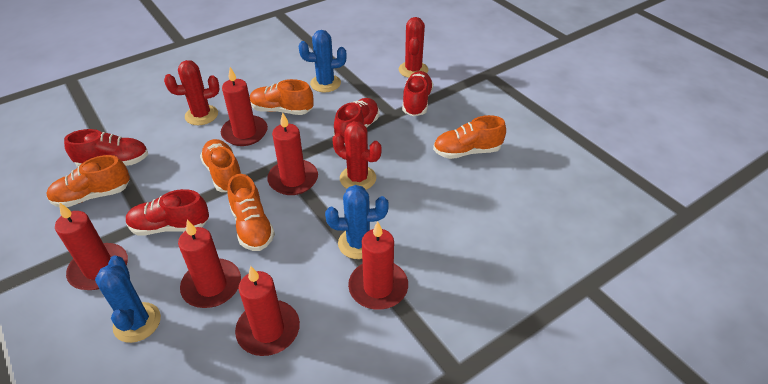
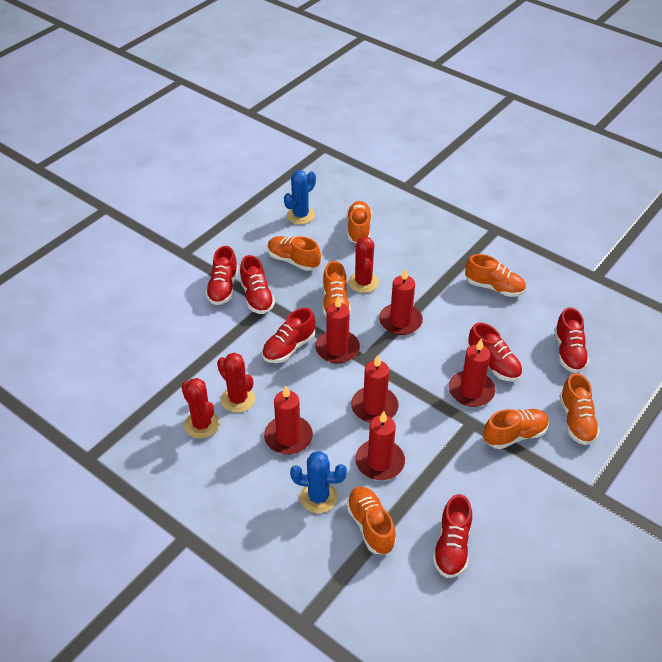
blue cactus: 3 -> 2
orange shoe: 5 -> 7
red shoe: 4 -> 6

